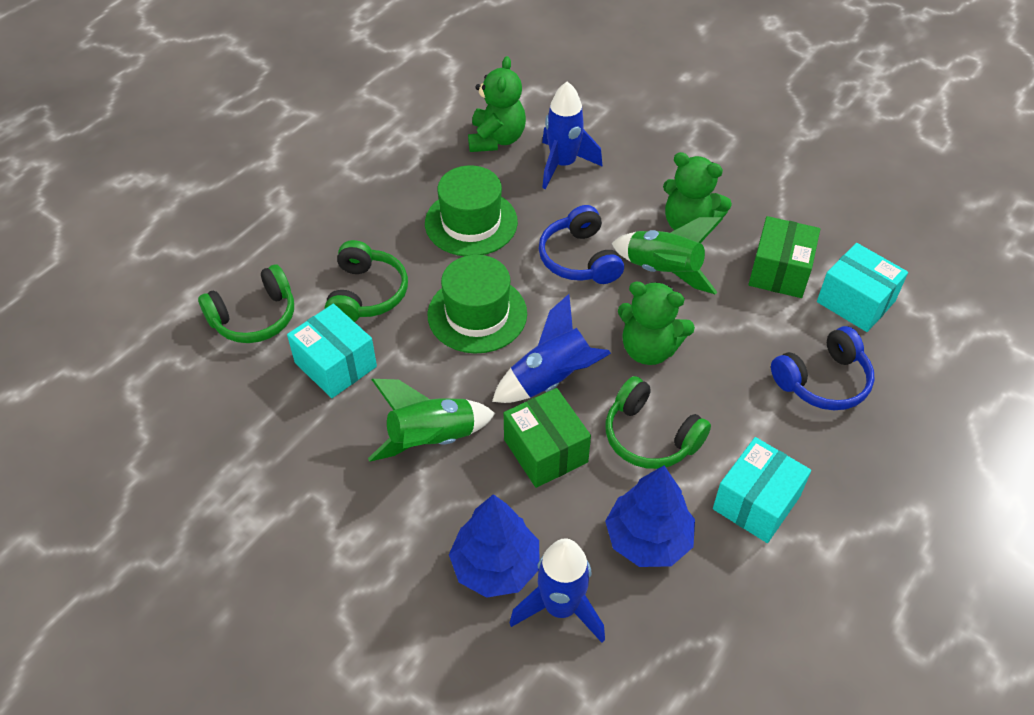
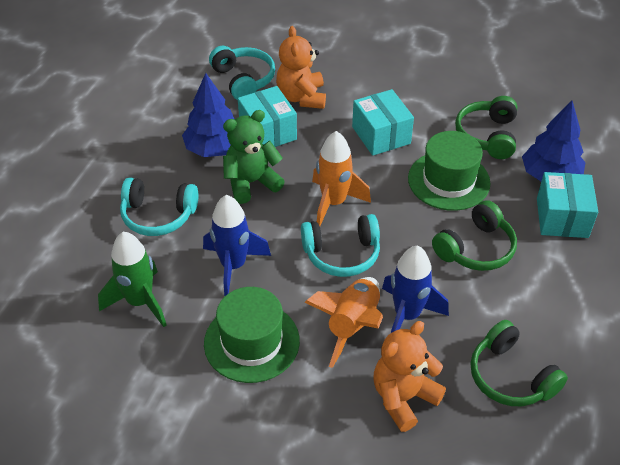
blue headphones: 2 -> 0
blue rocket: 3 -> 2
green box: 2 -> 0
green rocket: 2 -> 1
green teddy bear: 3 -> 1
orange rocket: 0 -> 2
orange teddy bear: 0 -> 2
turquoise headphones: 0 -> 3

